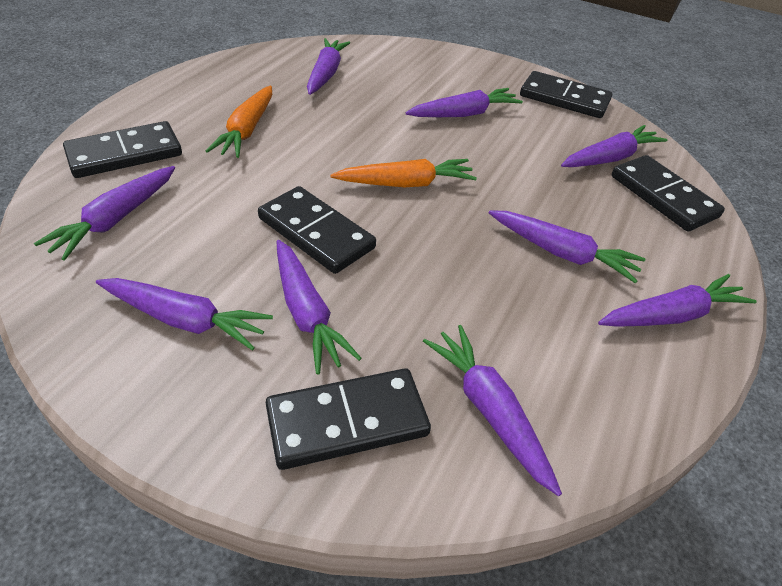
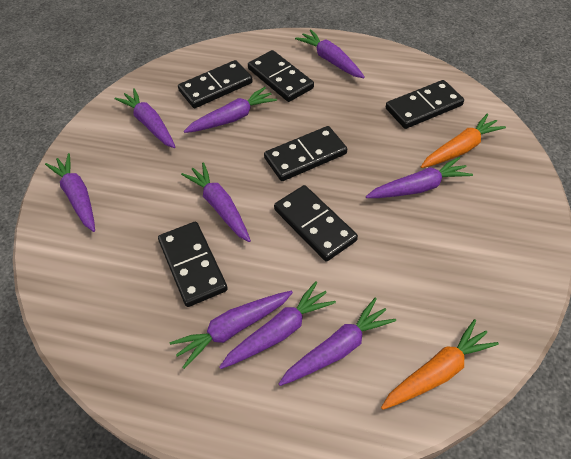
black domino: 5 -> 6

